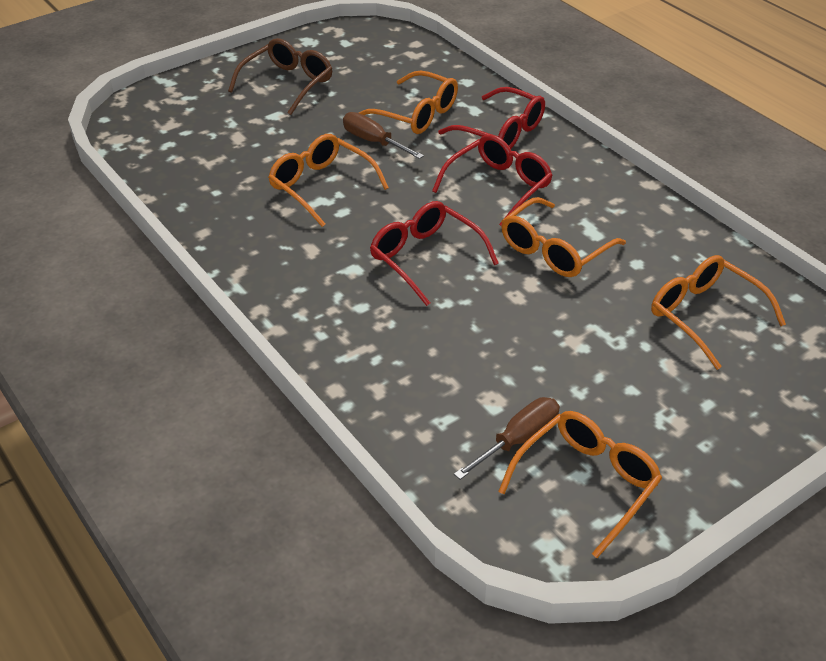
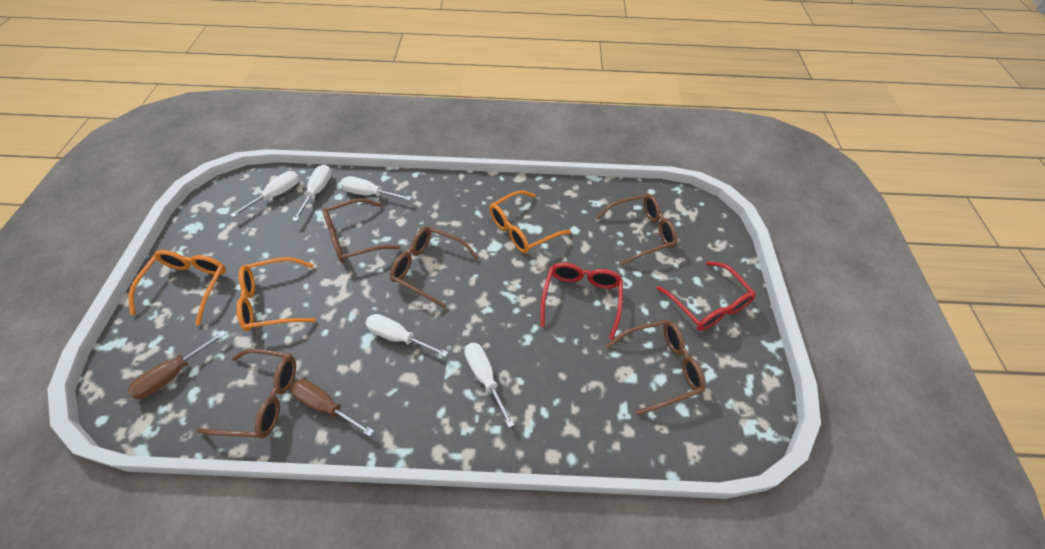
brown glasses: 1 -> 5
orange glasses: 5 -> 3
red glasses: 3 -> 2
white screwdriver: 0 -> 5

